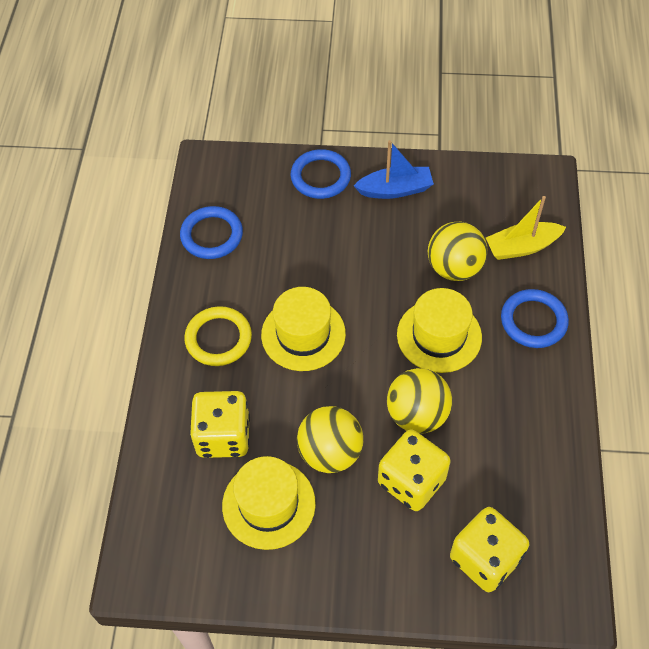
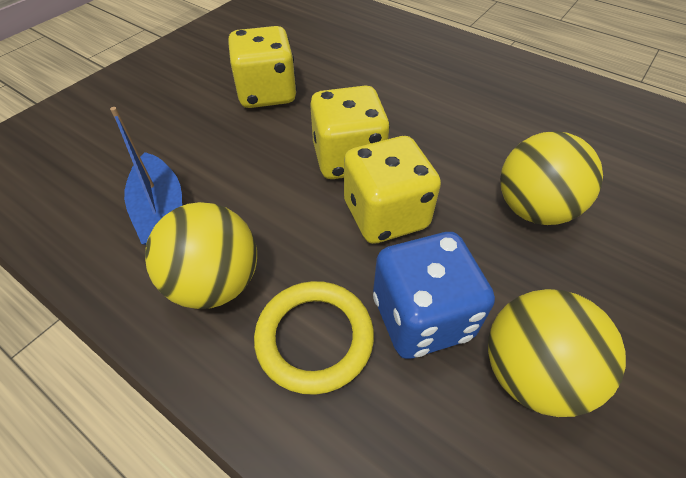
blue dice: 0 -> 1
blue ring: 3 -> 0
yellow boat: 1 -> 0
yellow hat: 3 -> 0

